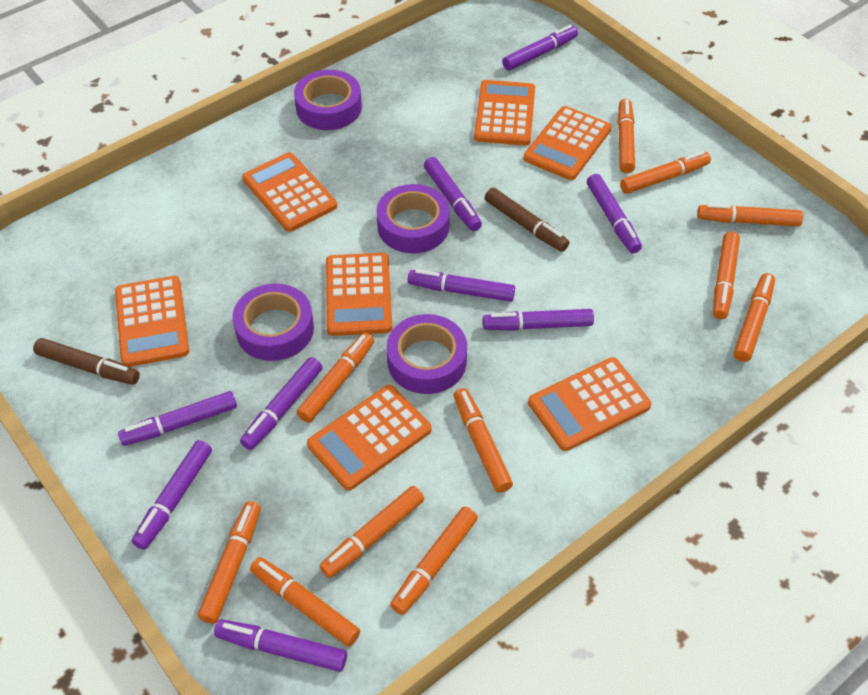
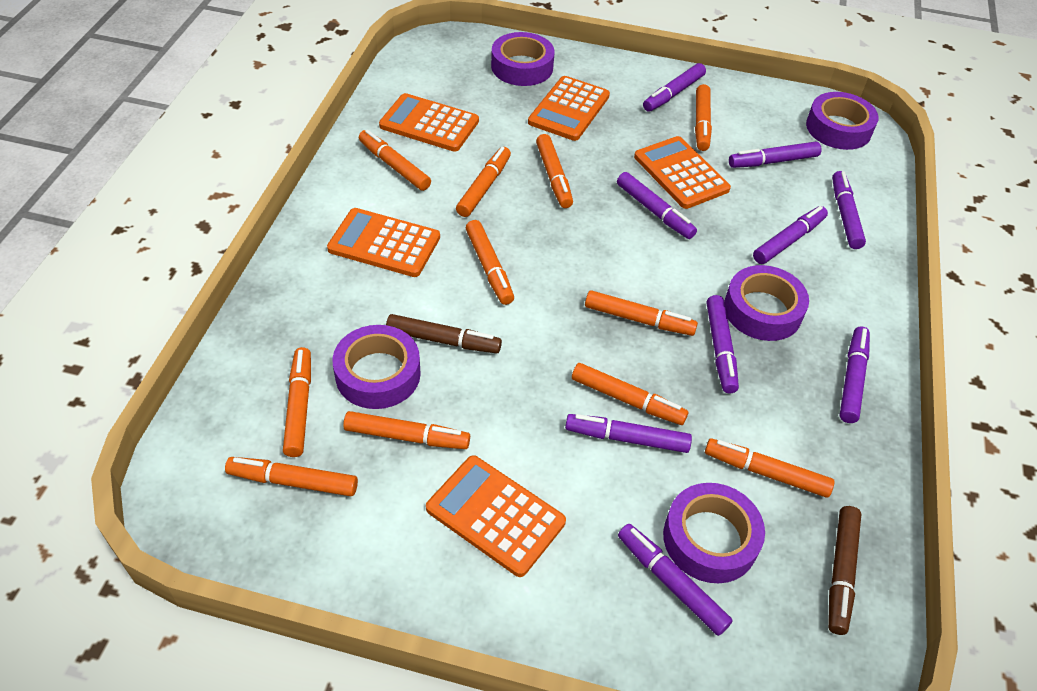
orange calculator: 7 -> 5
purple tape: 4 -> 5

